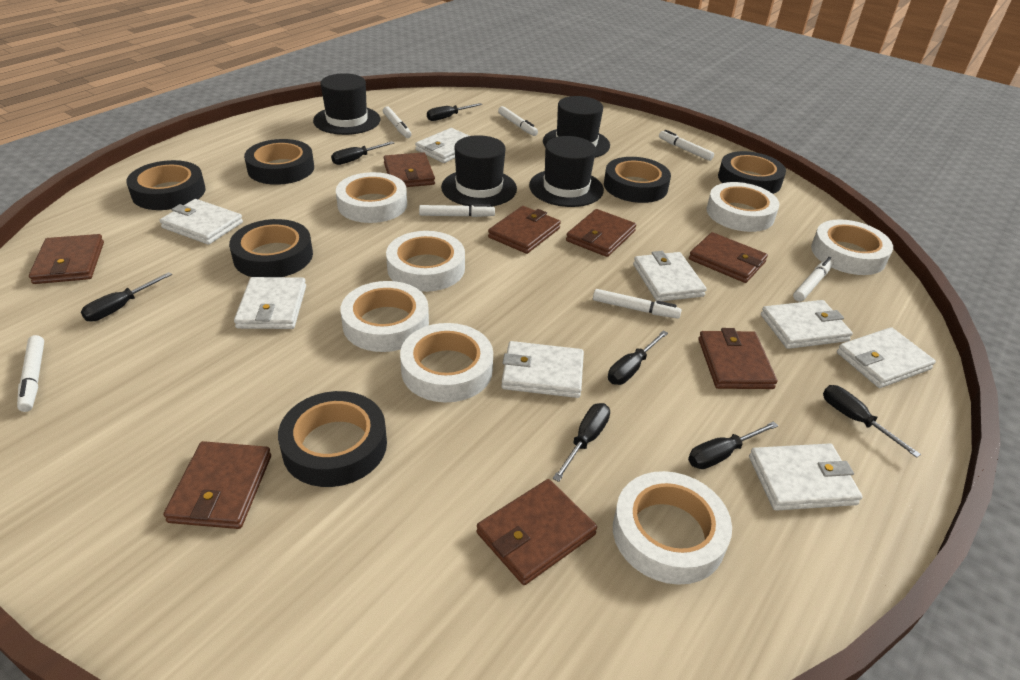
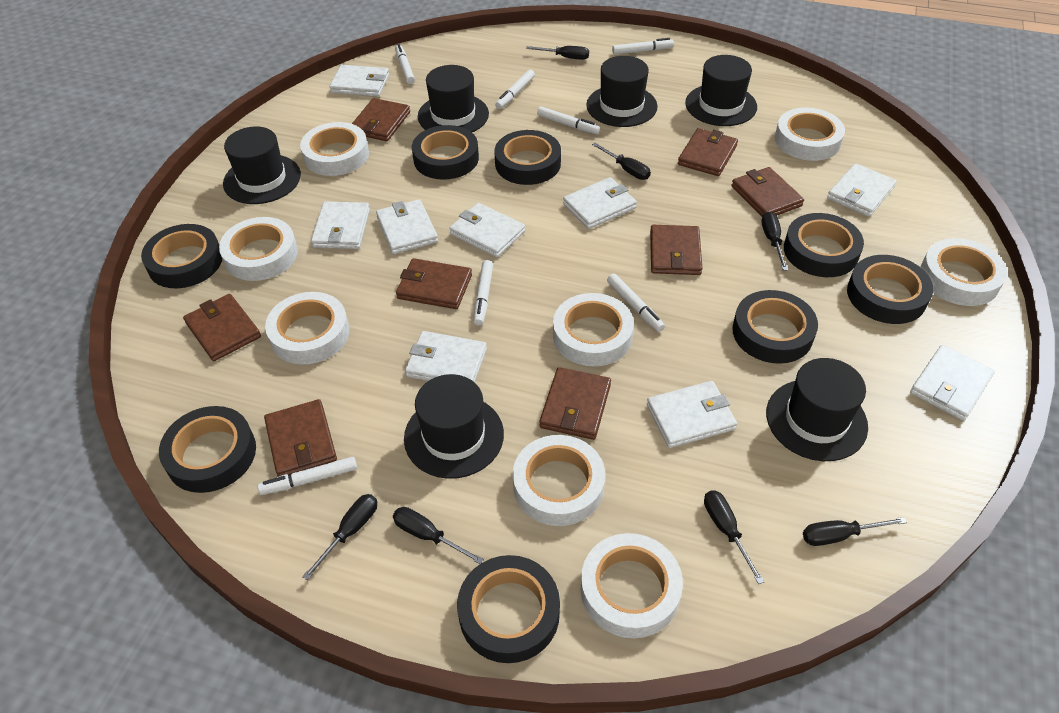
black hat: 4 -> 6
black tape: 6 -> 8
white tape: 7 -> 8
white wallet: 8 -> 9

